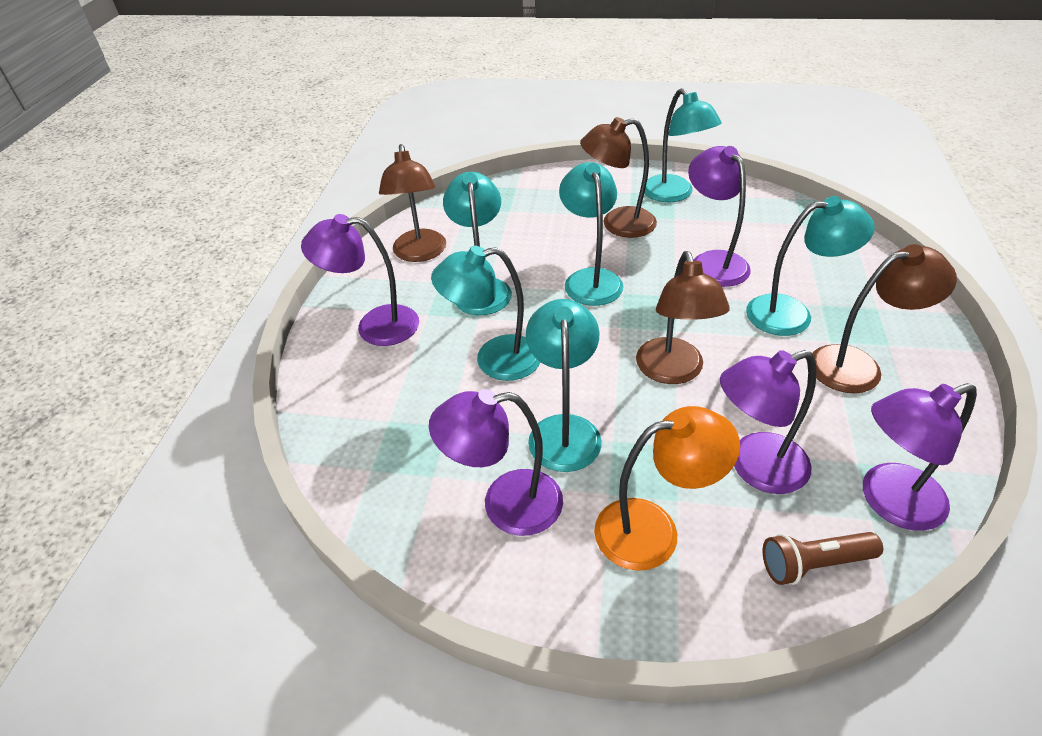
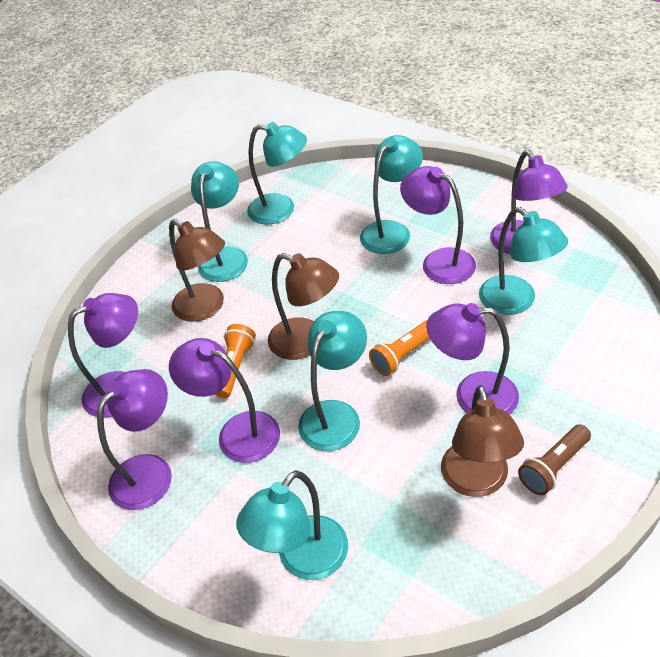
brown lamp: 4 -> 3
orange flashlight: 0 -> 2
orange lamp: 1 -> 0
purple lamp: 5 -> 6

